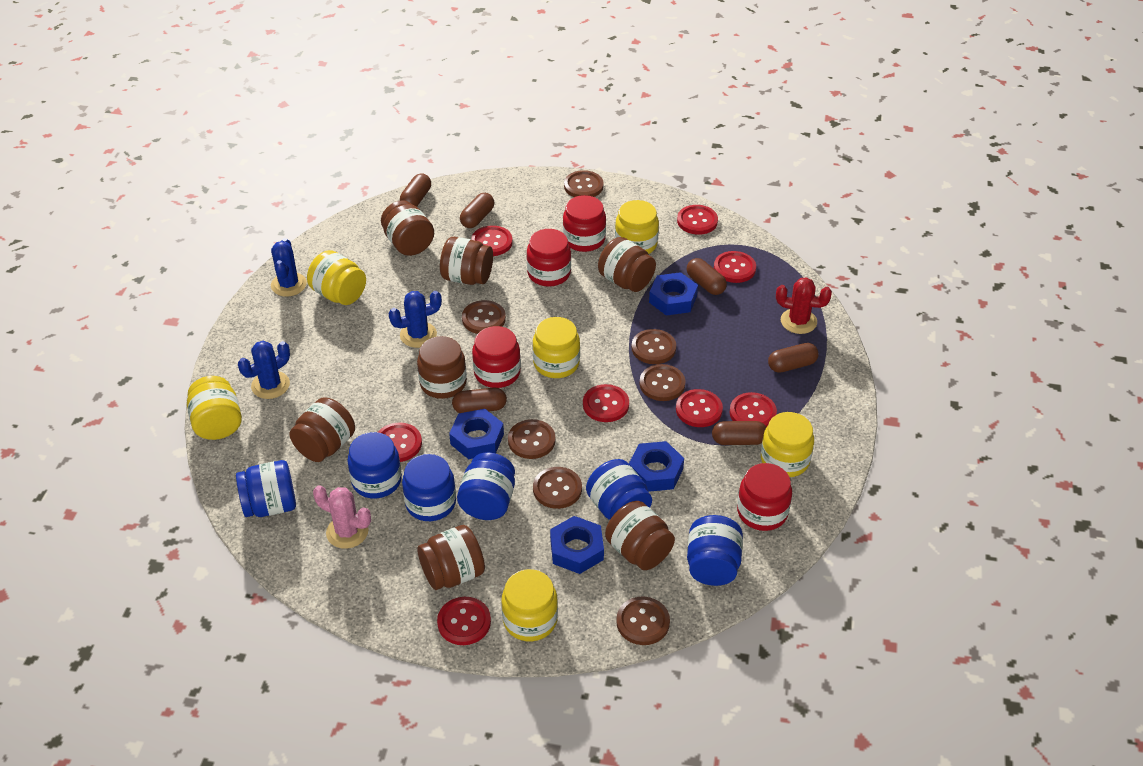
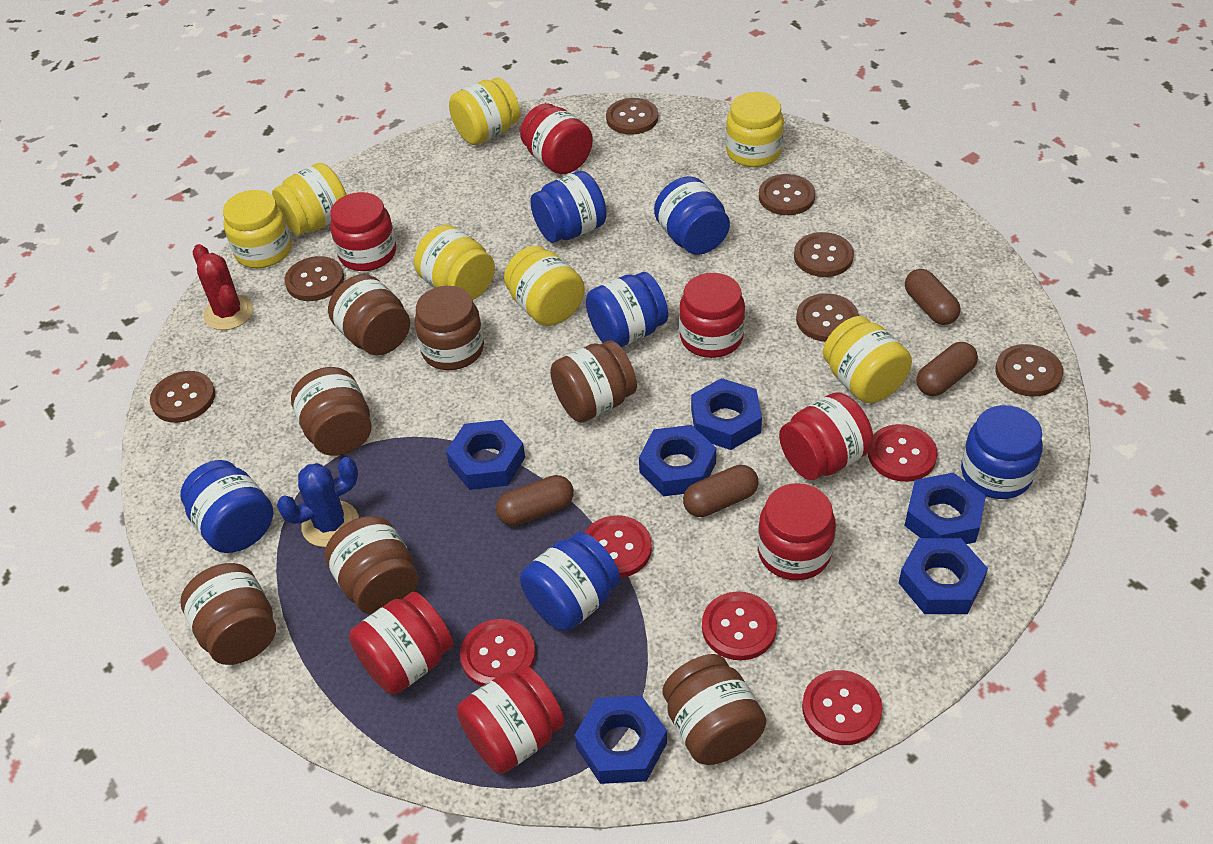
blue cactus: 3 -> 1
blue nut: 4 -> 6
brown capsule: 6 -> 4
pink cactus: 1 -> 0
red button: 8 -> 5
red jar: 4 -> 7
yellow jar: 6 -> 7

